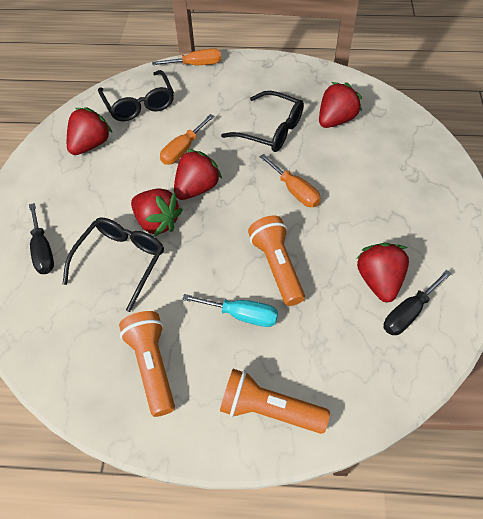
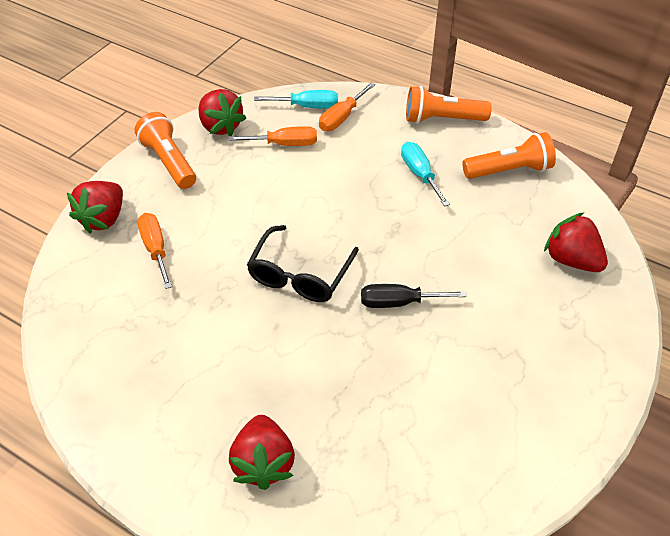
black glasses: 3 -> 1
black screwdriver: 2 -> 1
red strawberry: 5 -> 4
turquoise screwdriver: 1 -> 2

